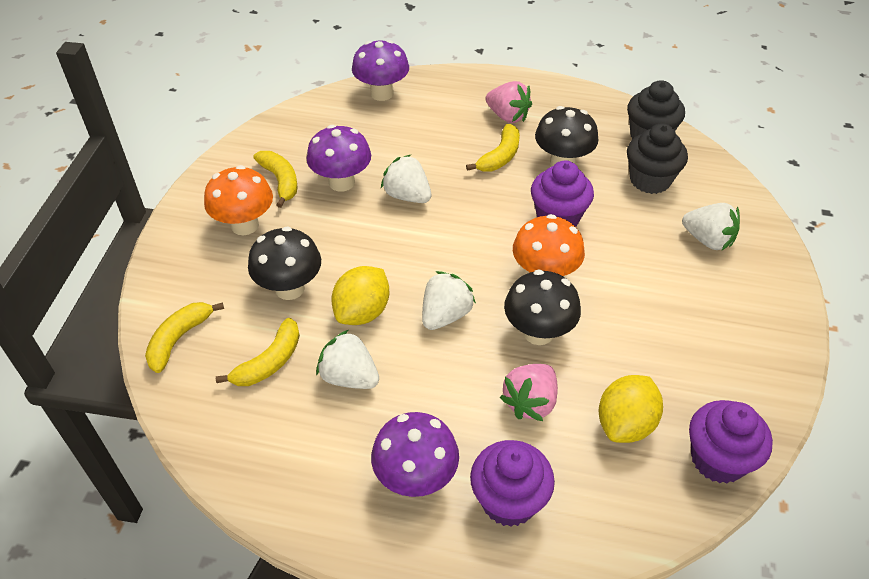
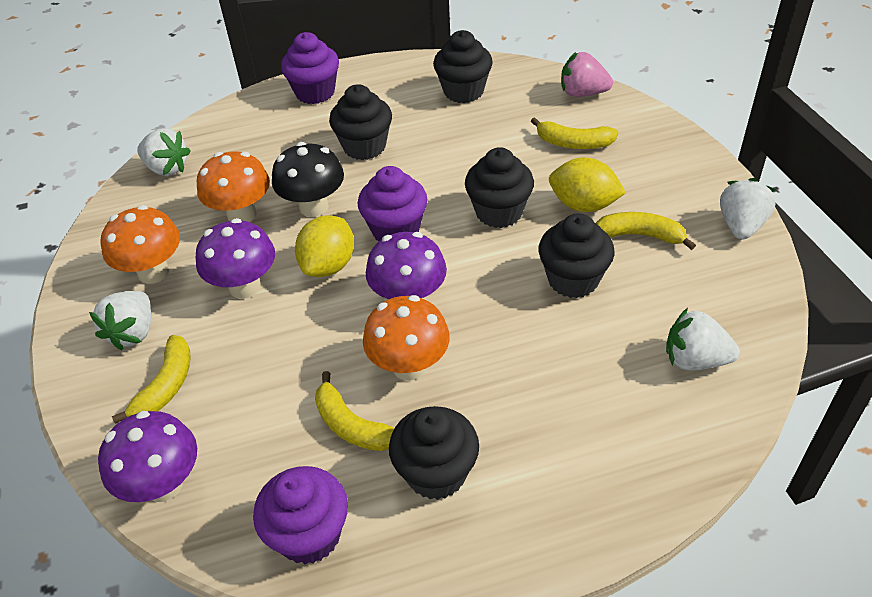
black cupcake: 2 -> 5
black mushroom: 3 -> 1
orange mushroom: 2 -> 3
pink strawberry: 2 -> 1

